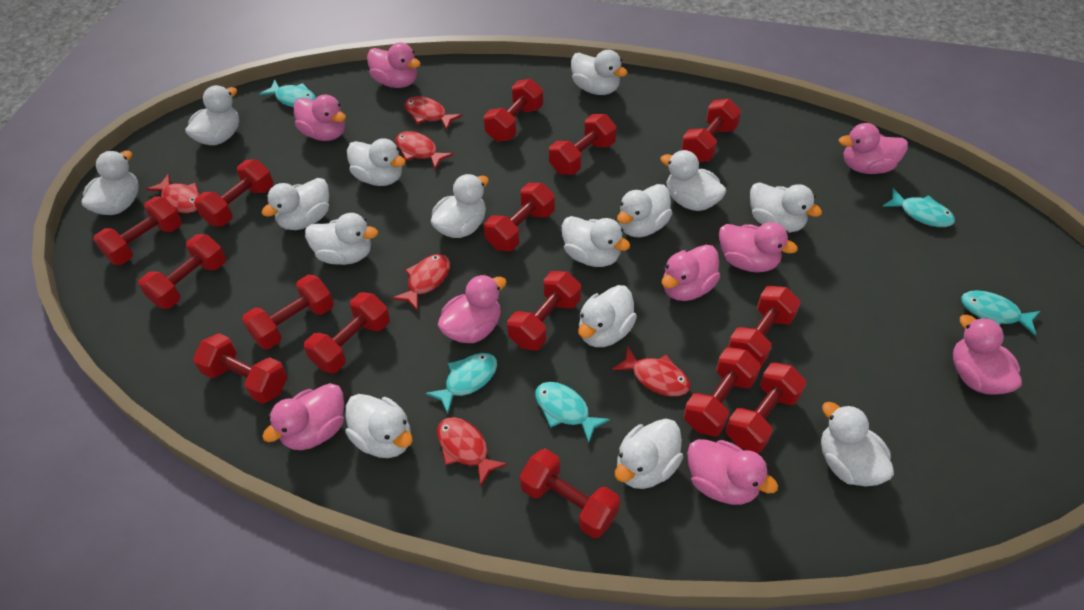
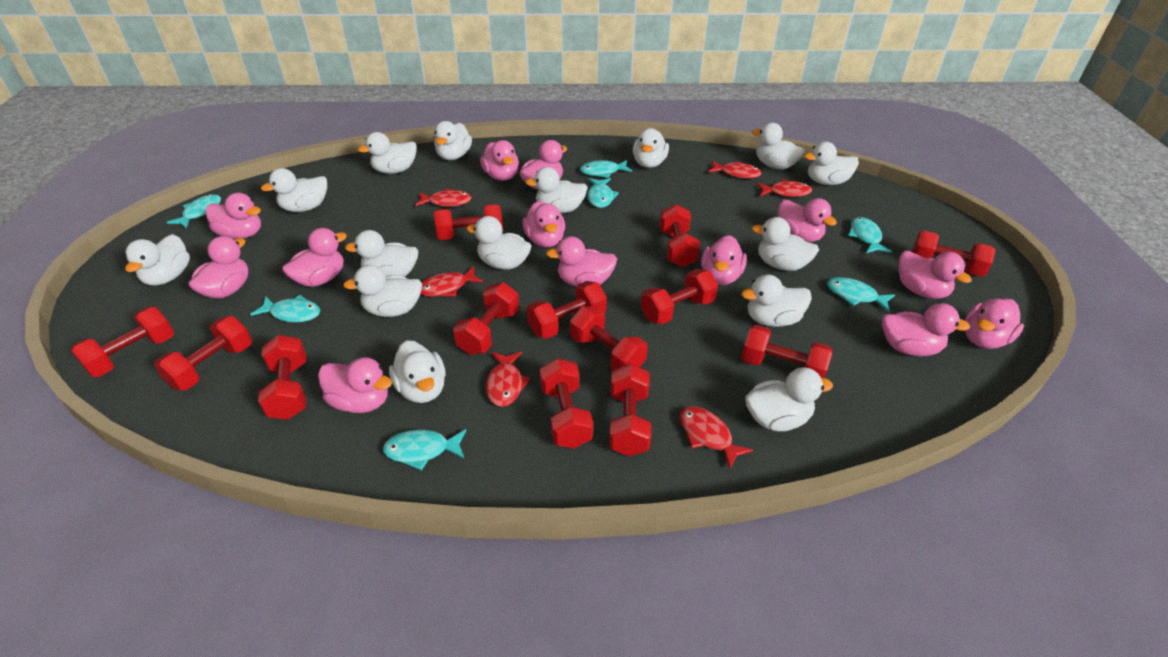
pink duck: 9 -> 13
red dumbbell: 15 -> 13
turquoise fish: 5 -> 7

